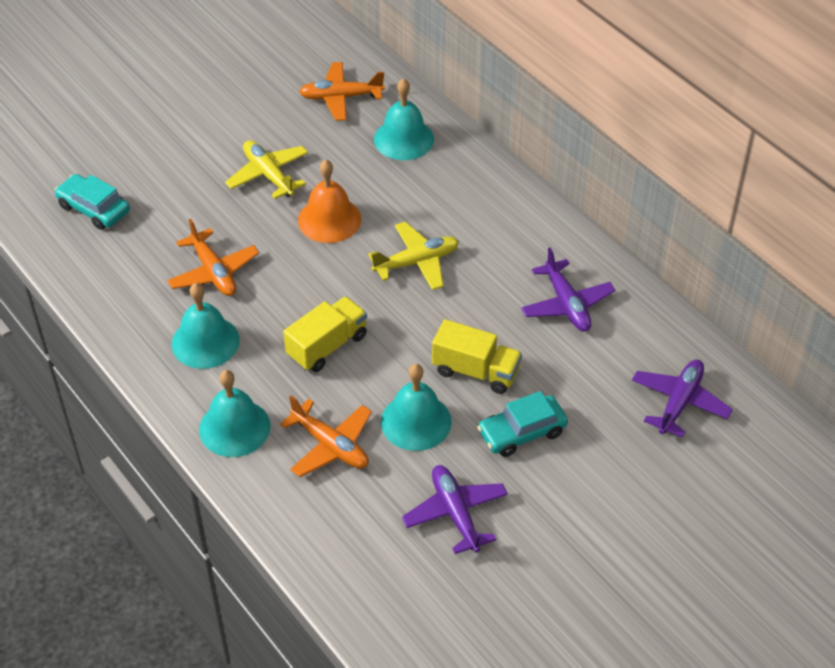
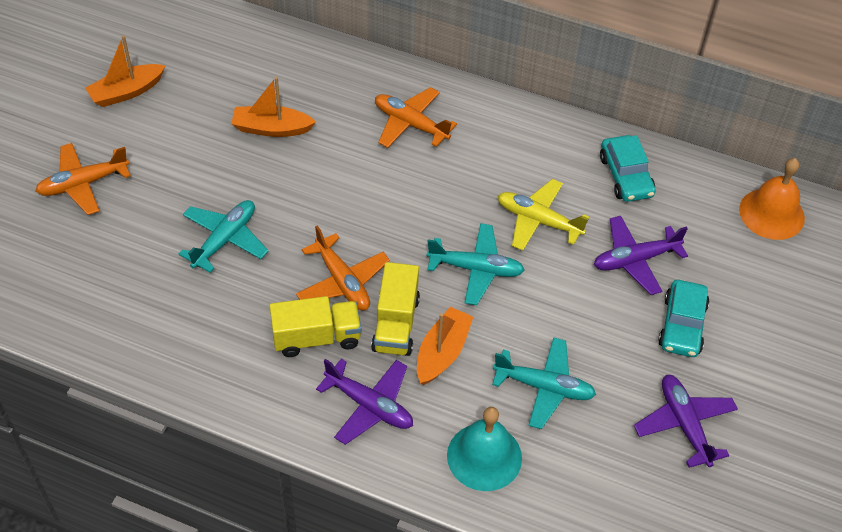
orange boat: 0 -> 3
turquoise bell: 4 -> 1
turquoise plane: 0 -> 3
yellow plane: 2 -> 1

